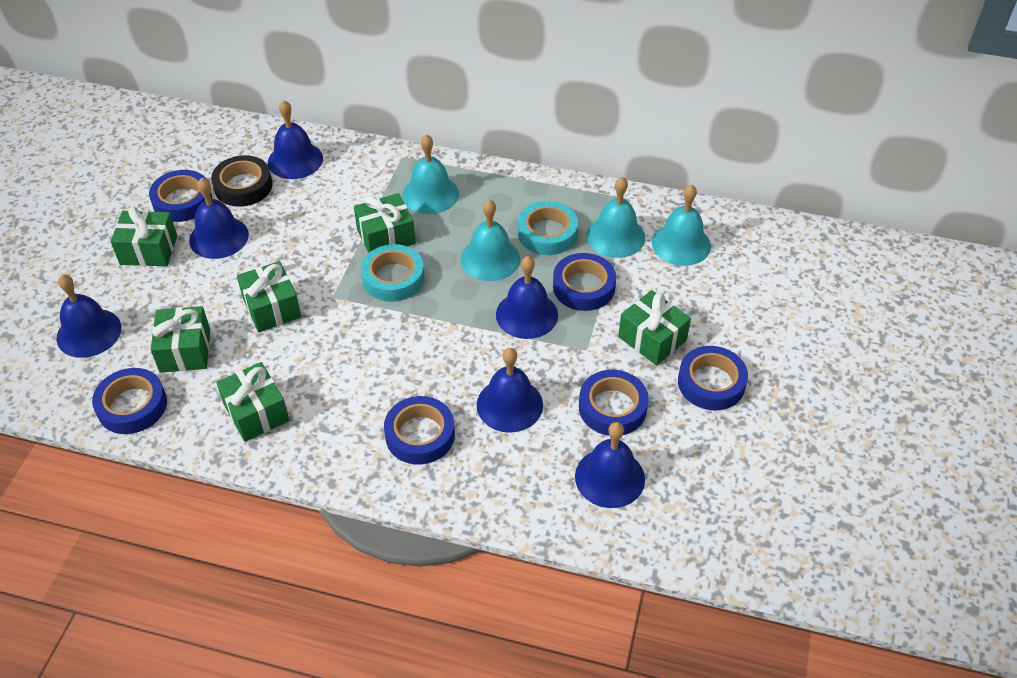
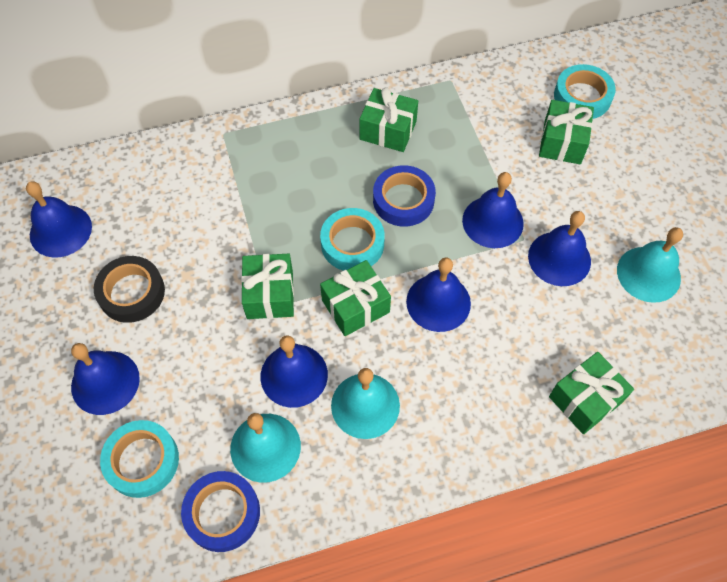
blue tape: 6 -> 2
green gift: 6 -> 5
turquoise bell: 4 -> 3
turquoise tape: 2 -> 3

